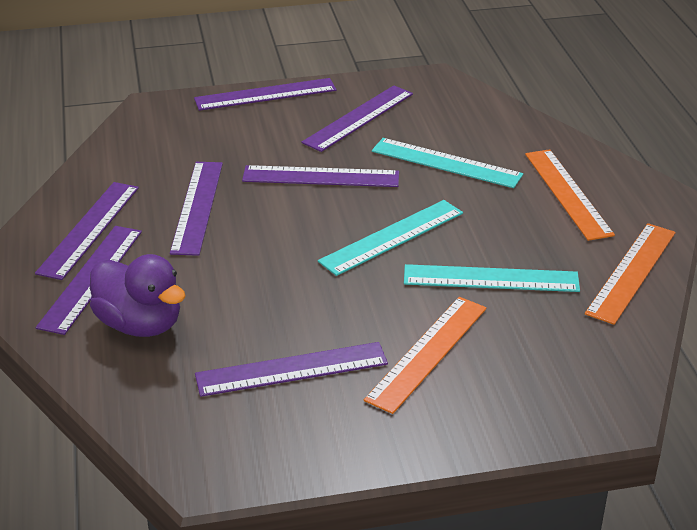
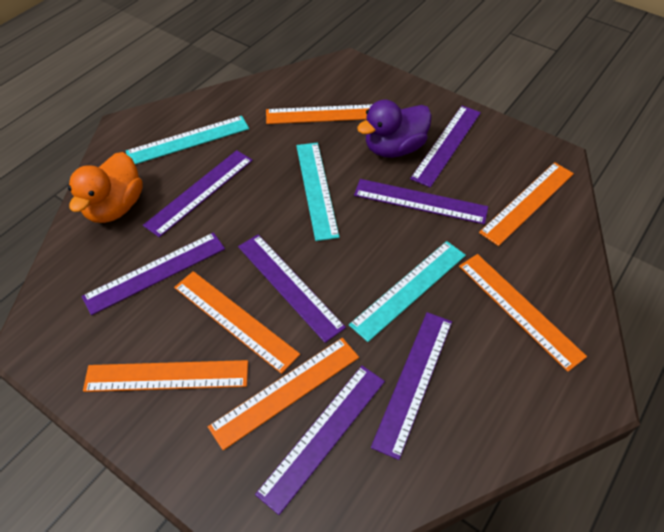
orange duck: 0 -> 1
orange ruler: 3 -> 6

